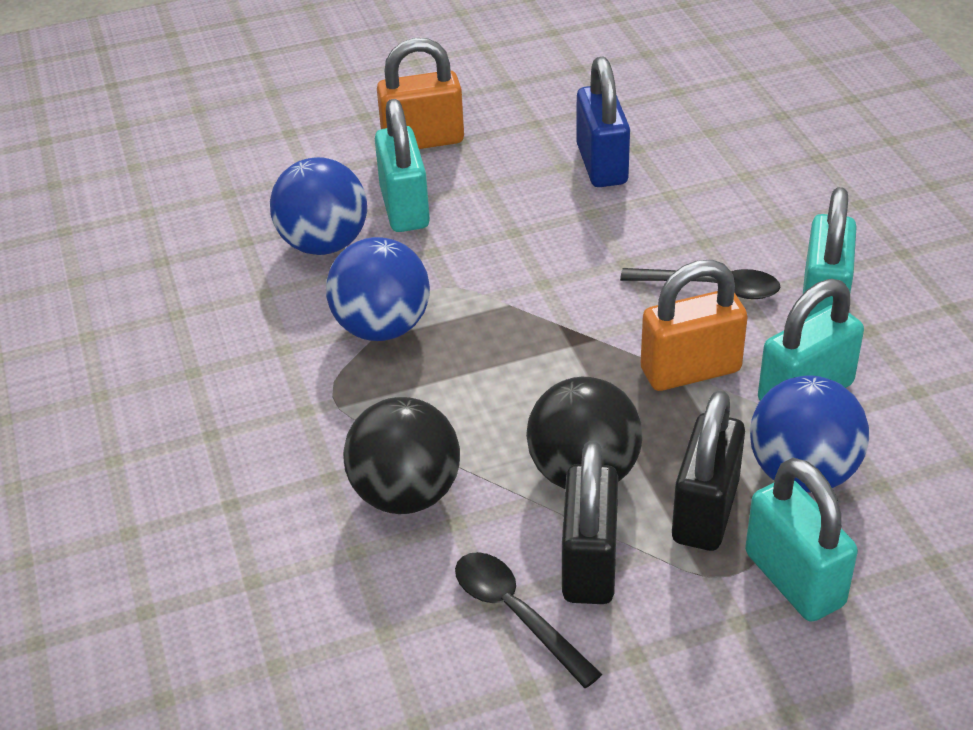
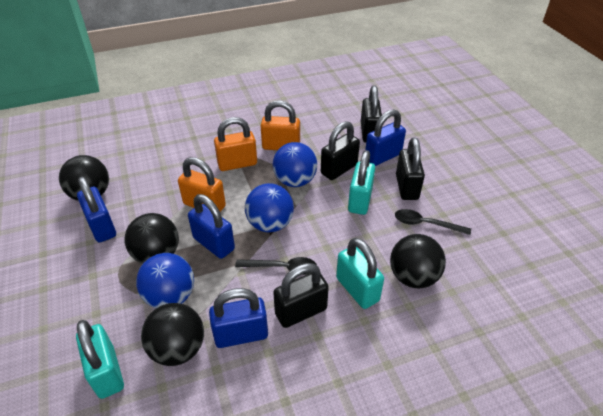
black ball: 2 -> 4
black padlock: 2 -> 4
blue padlock: 1 -> 4
orange padlock: 2 -> 3
turquoise padlock: 4 -> 3

